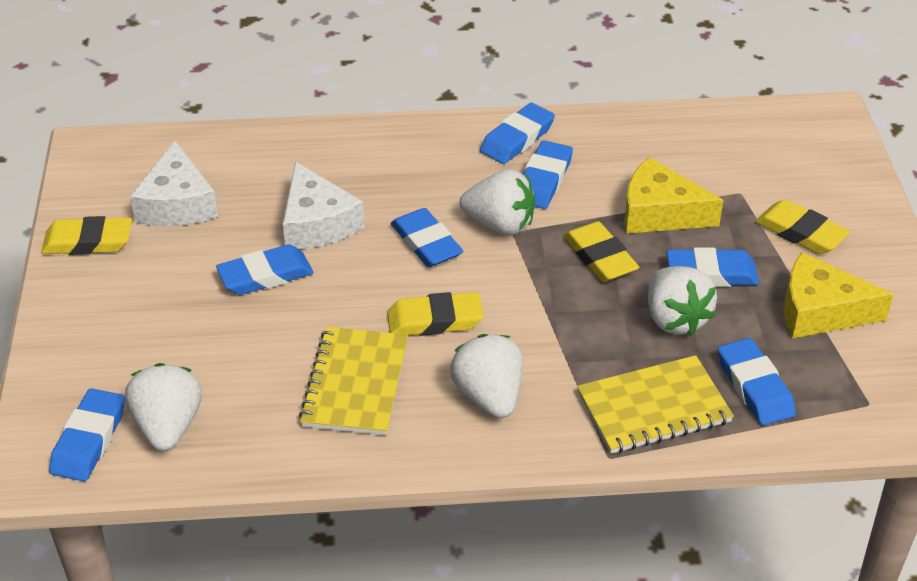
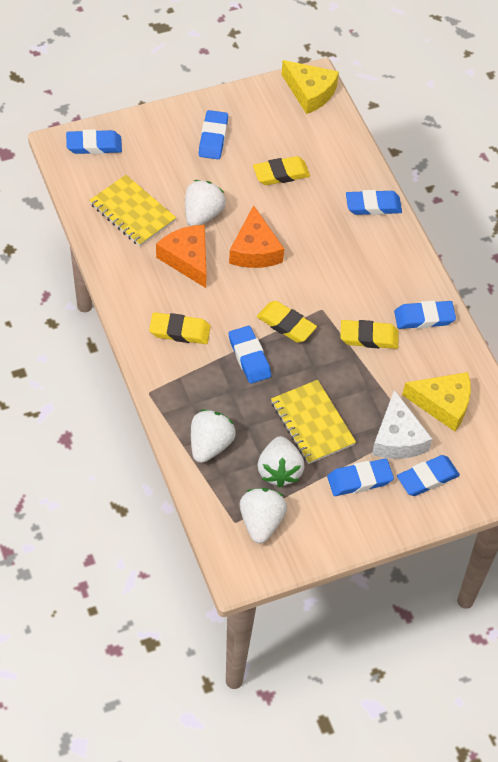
orange cheese: 0 -> 2
white cheese: 2 -> 1

